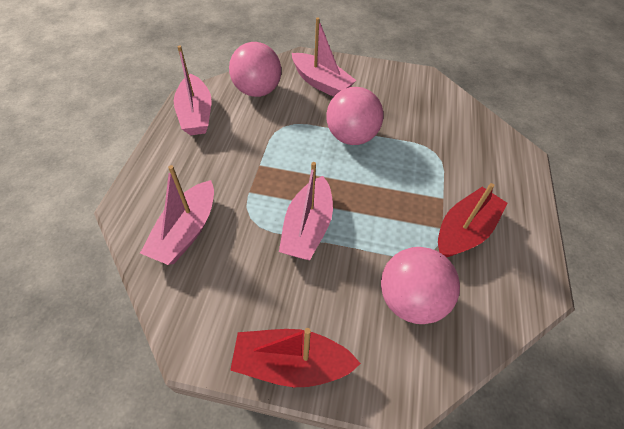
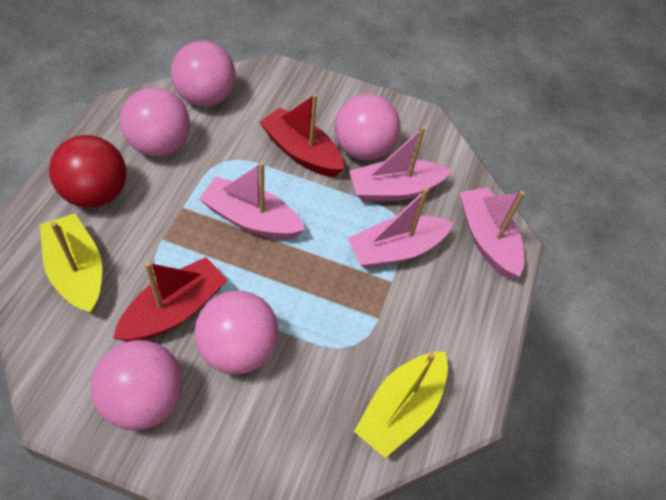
pink ball: 3 -> 5
red ball: 0 -> 1
yellow boat: 0 -> 2

